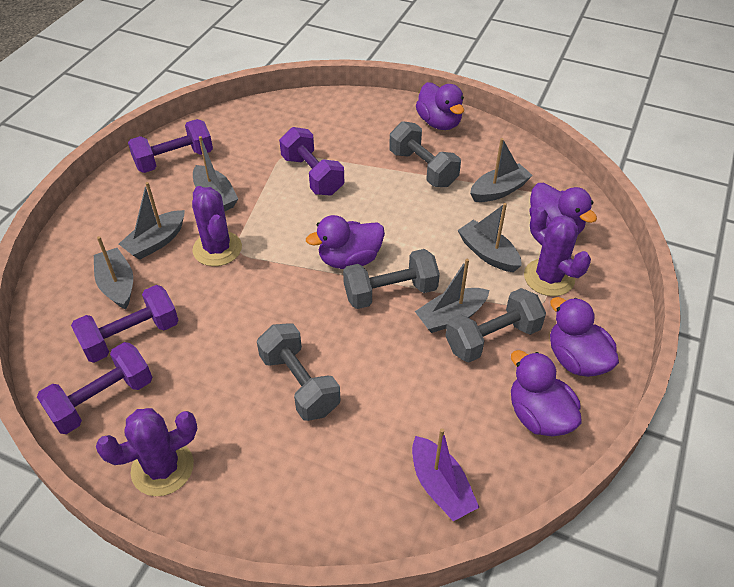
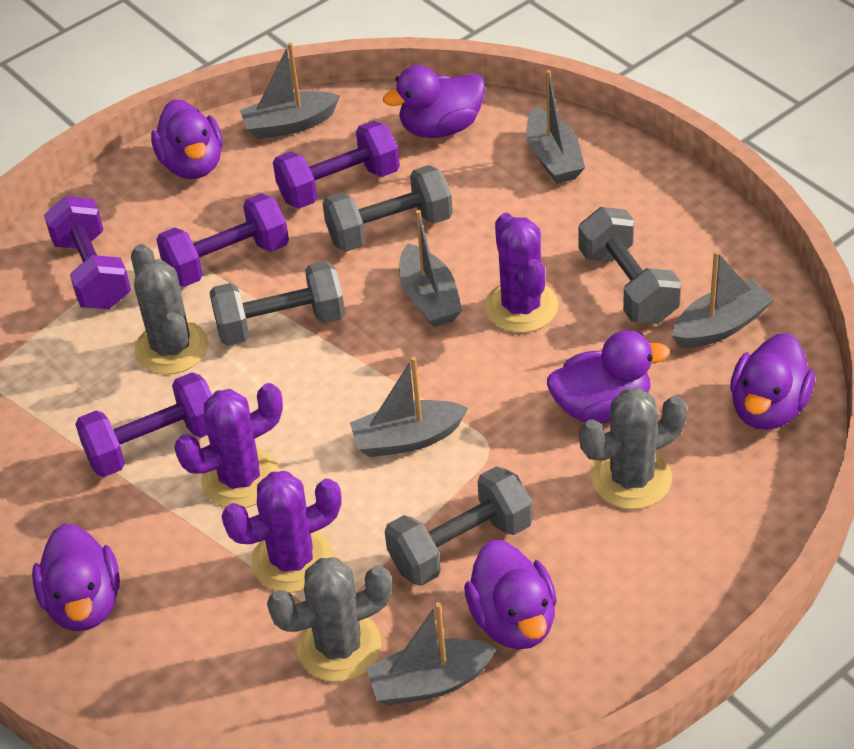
grey cactus: 0 -> 3
purple boat: 1 -> 0
purple duck: 5 -> 6

